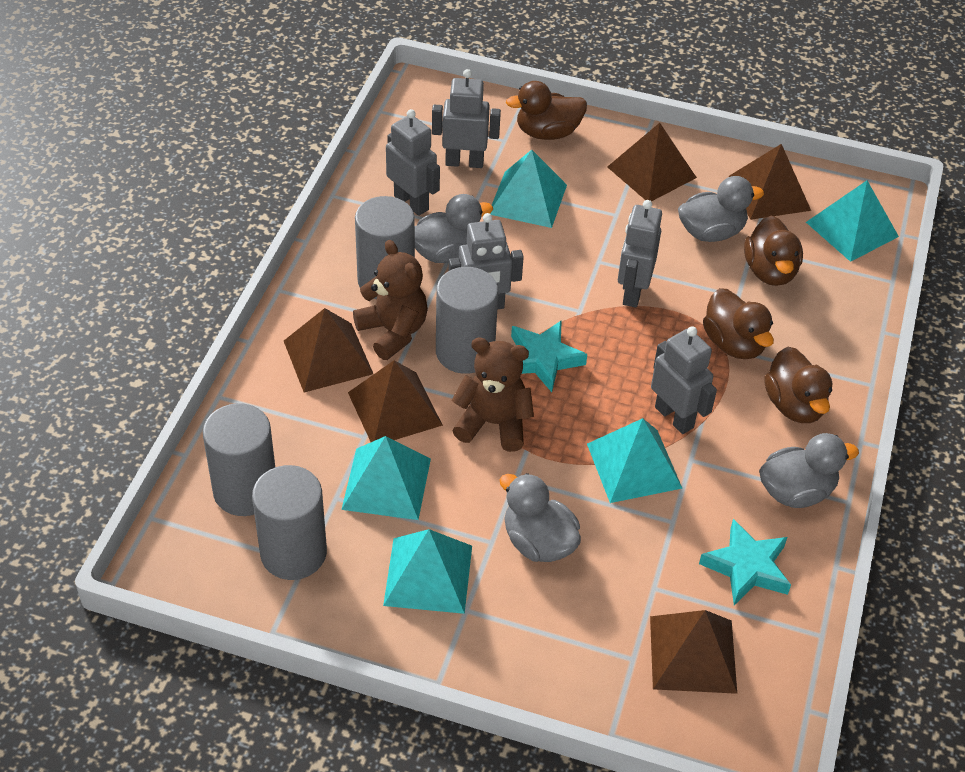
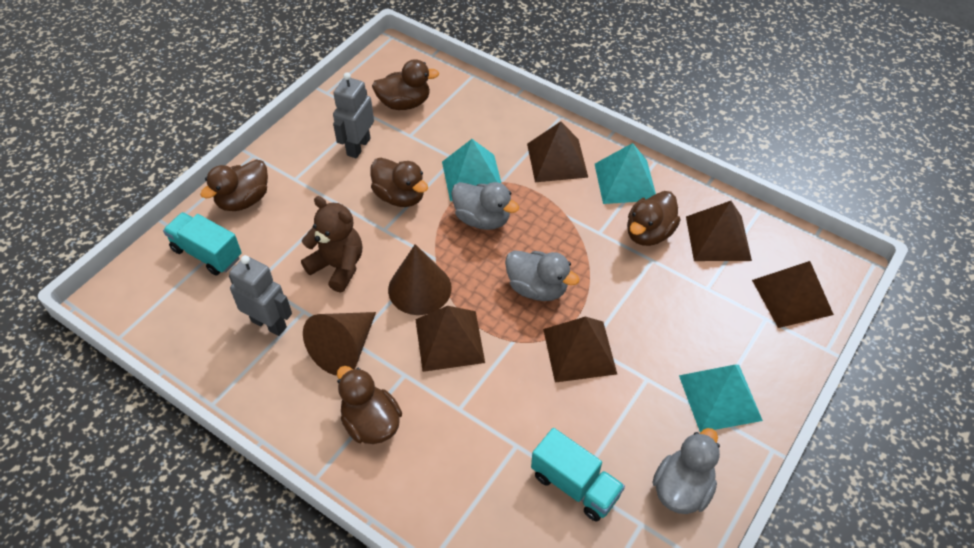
brown cone: 0 -> 2
brown duck: 4 -> 5
brown teddy bear: 2 -> 1
grey cylinder: 4 -> 0
grey duck: 4 -> 3
grey robot: 5 -> 2
turquoise pyramid: 5 -> 3
turquoise star: 2 -> 0
turquoise truck: 0 -> 2

